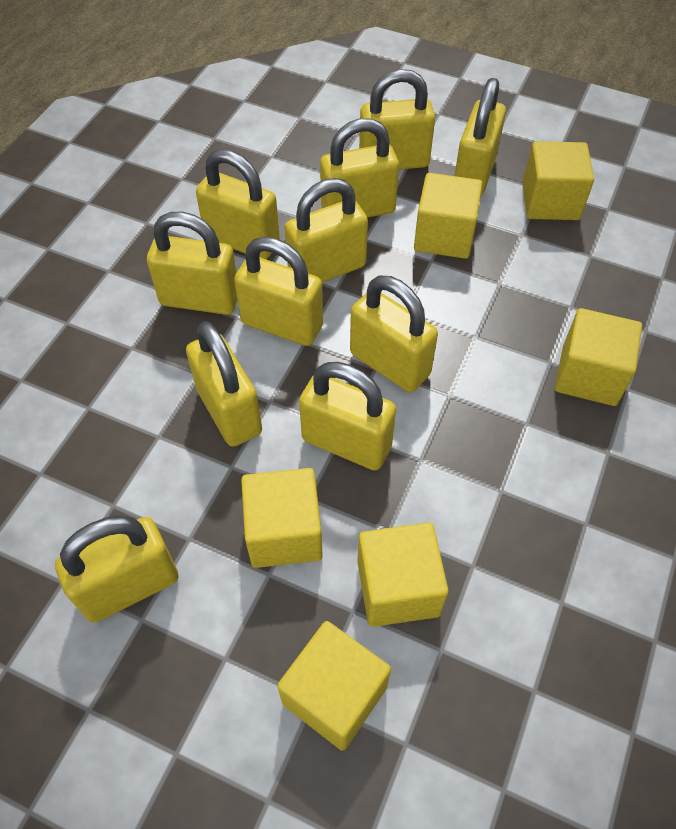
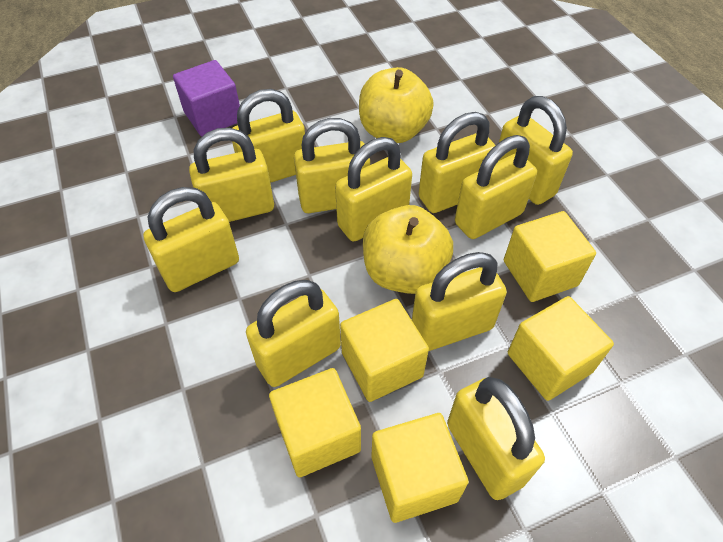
purple cube: 0 -> 1
yellow apple: 0 -> 2
yellow cube: 6 -> 5

